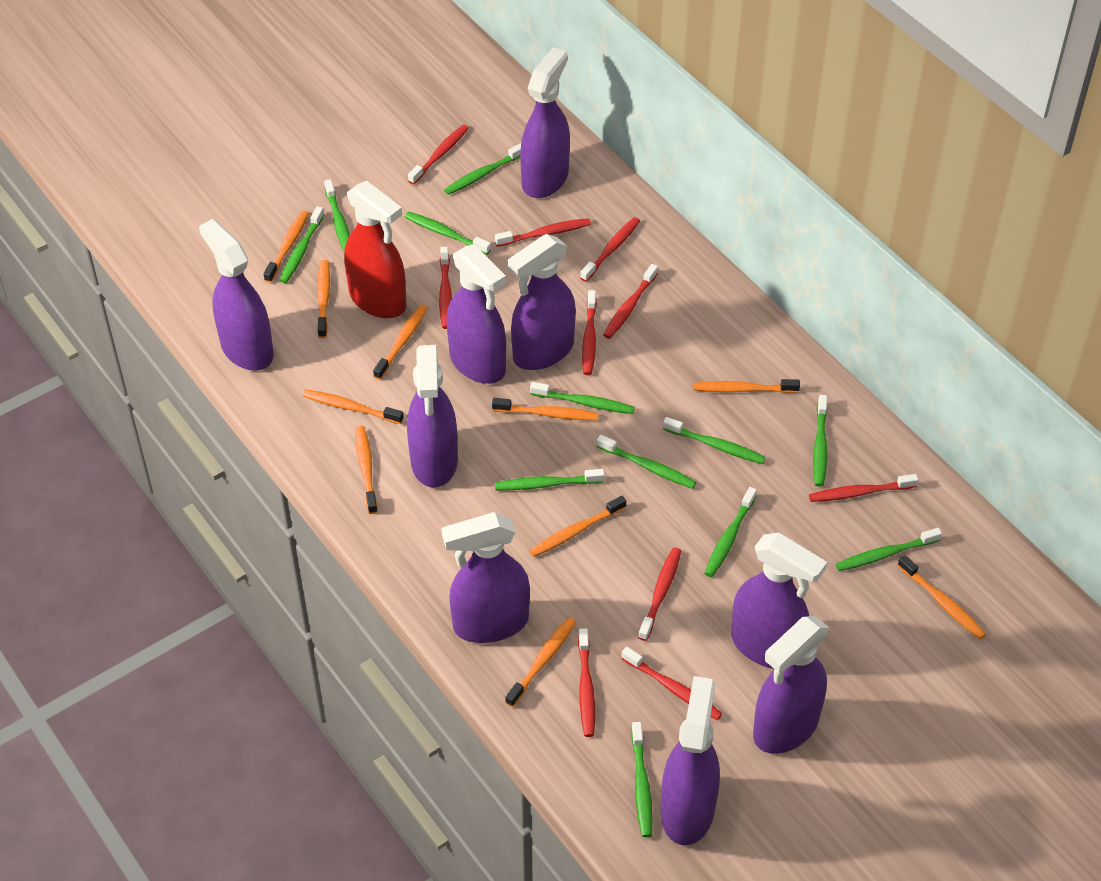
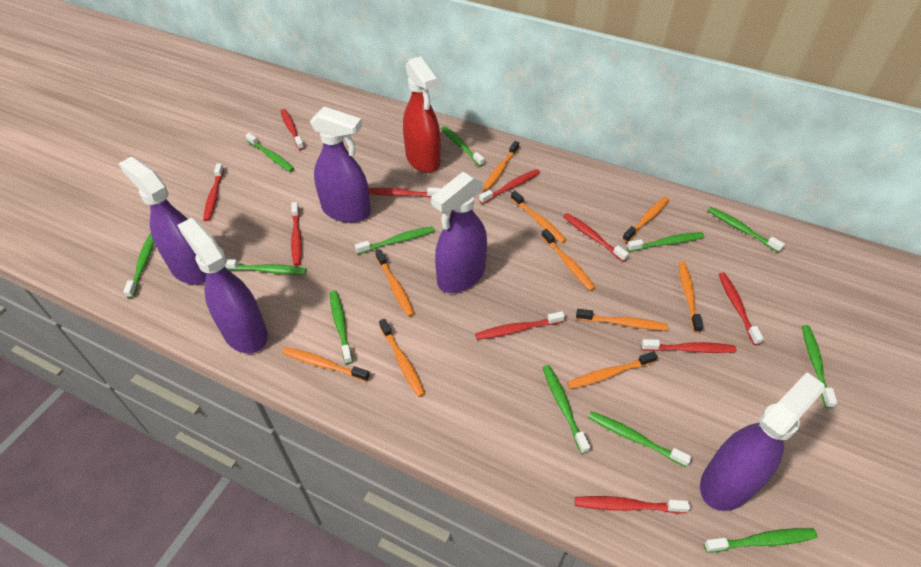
purple spray bottle: 9 -> 5

